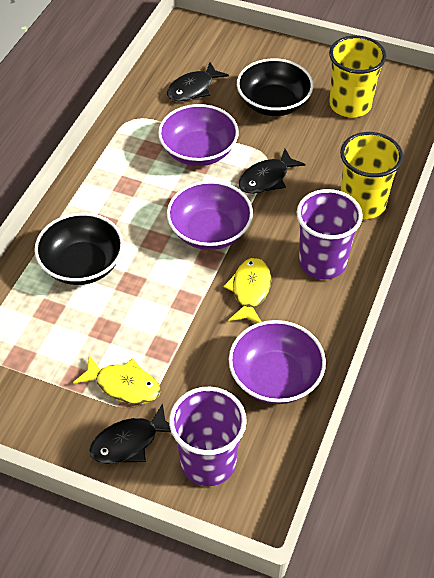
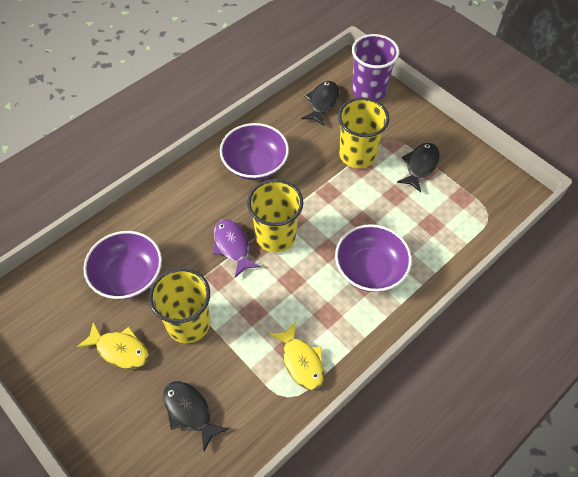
black bowl: 2 -> 0
purple cup: 2 -> 1
purple fish: 0 -> 1
yellow cup: 2 -> 3

